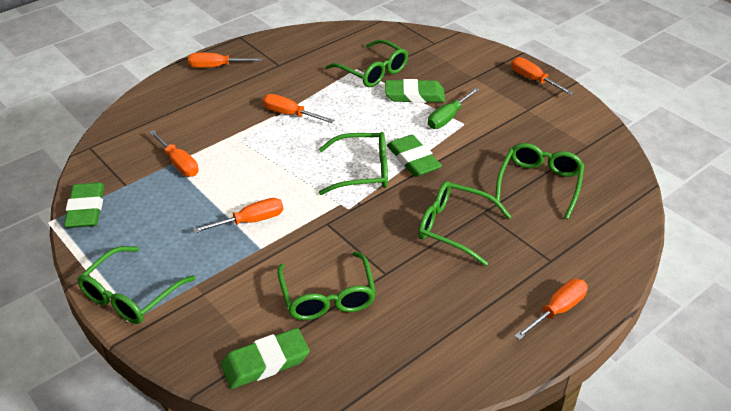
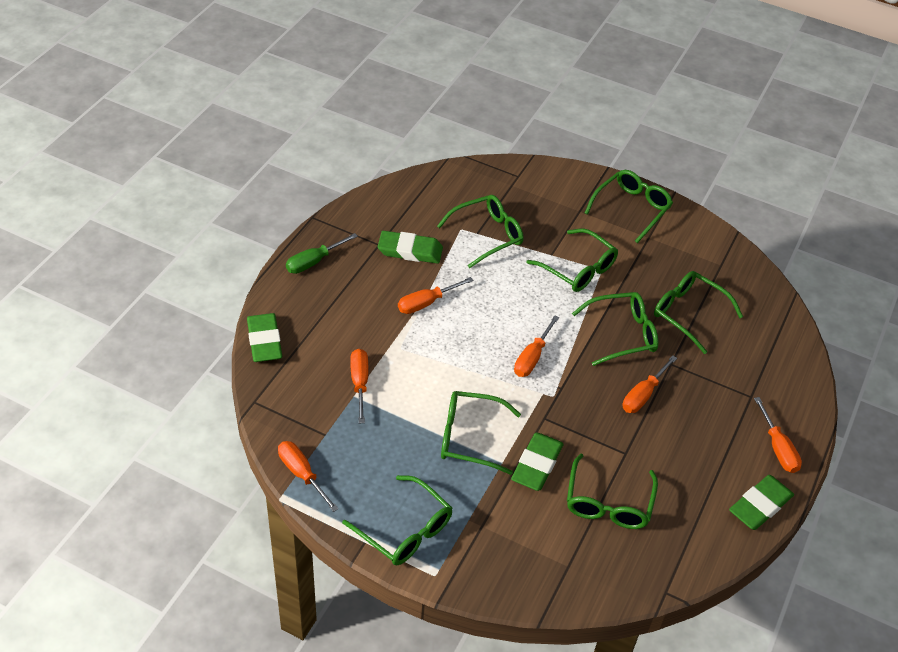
green glasses: 6 -> 8

